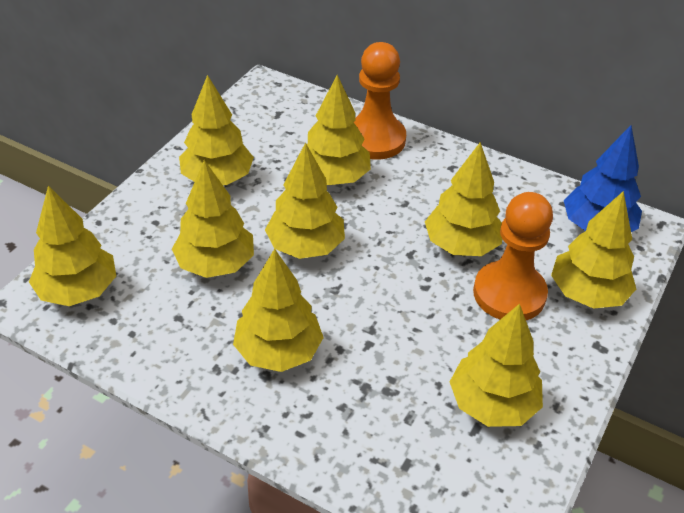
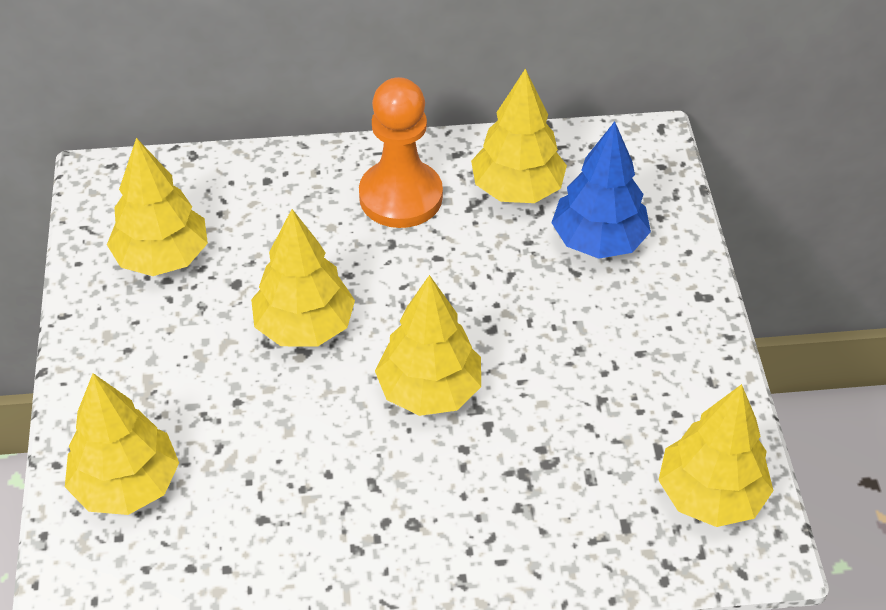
orange pawn: 2 -> 1
yellow tree: 9 -> 6

